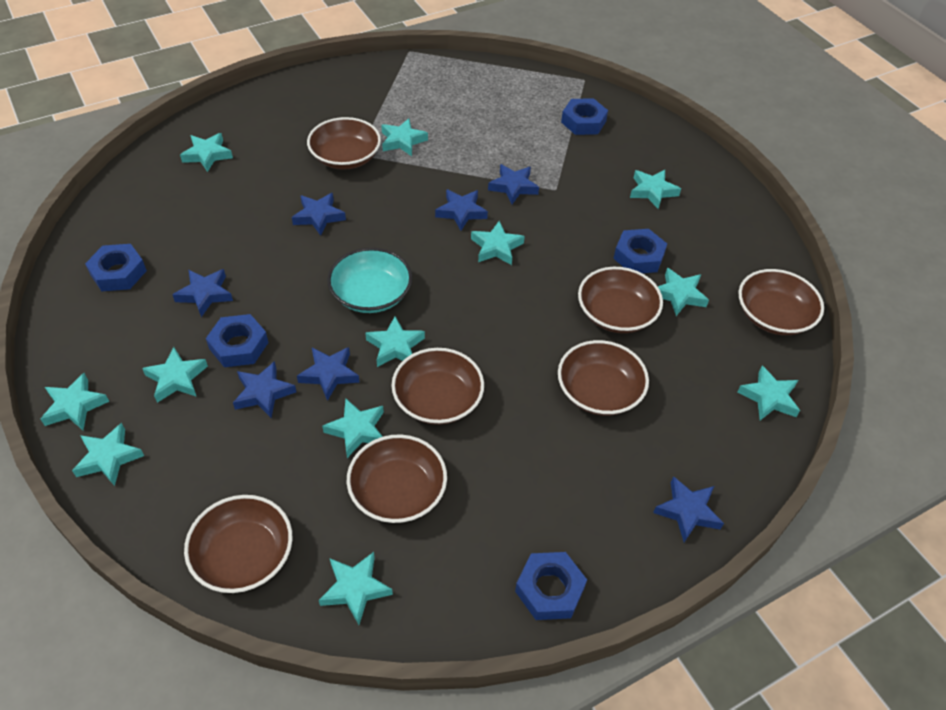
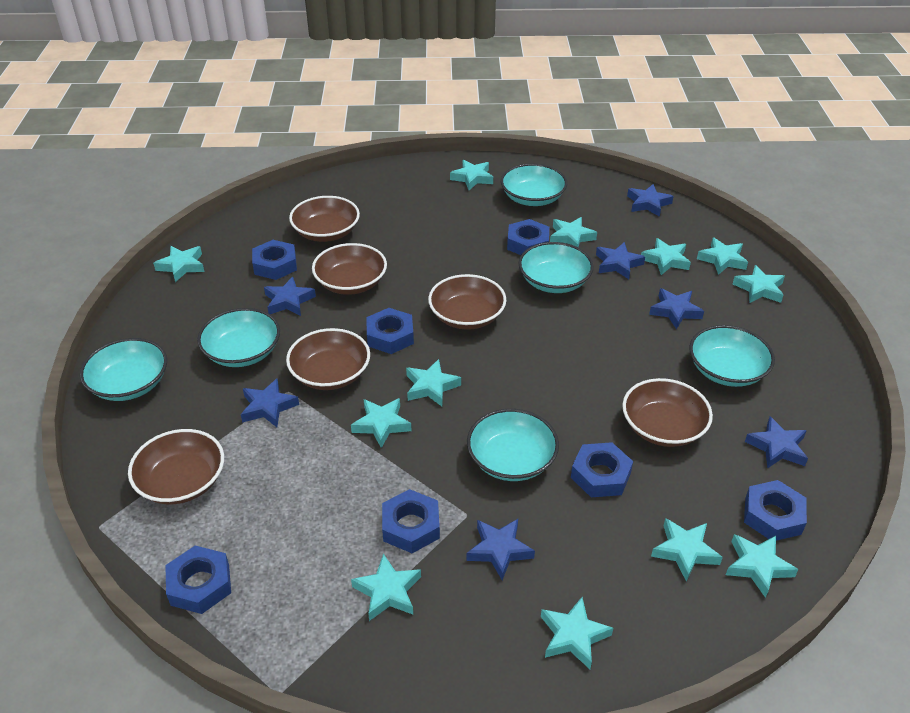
blue nut: 5 -> 7
brown bowl: 7 -> 6
turquoise bowl: 1 -> 6

